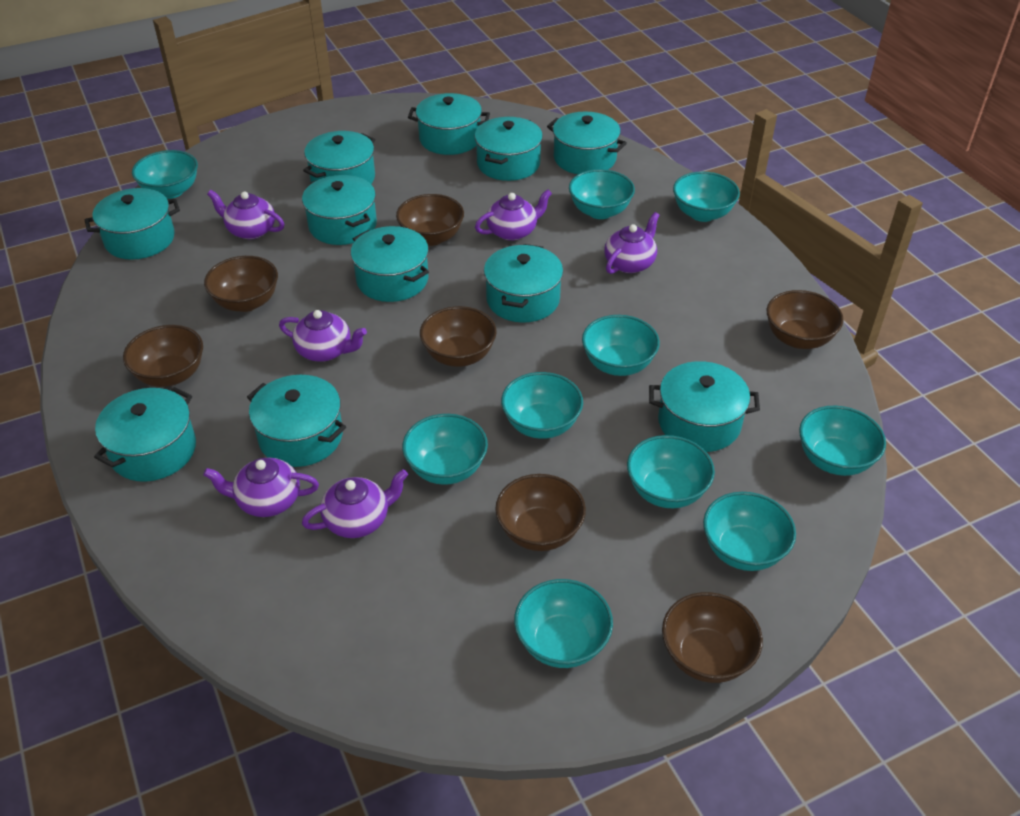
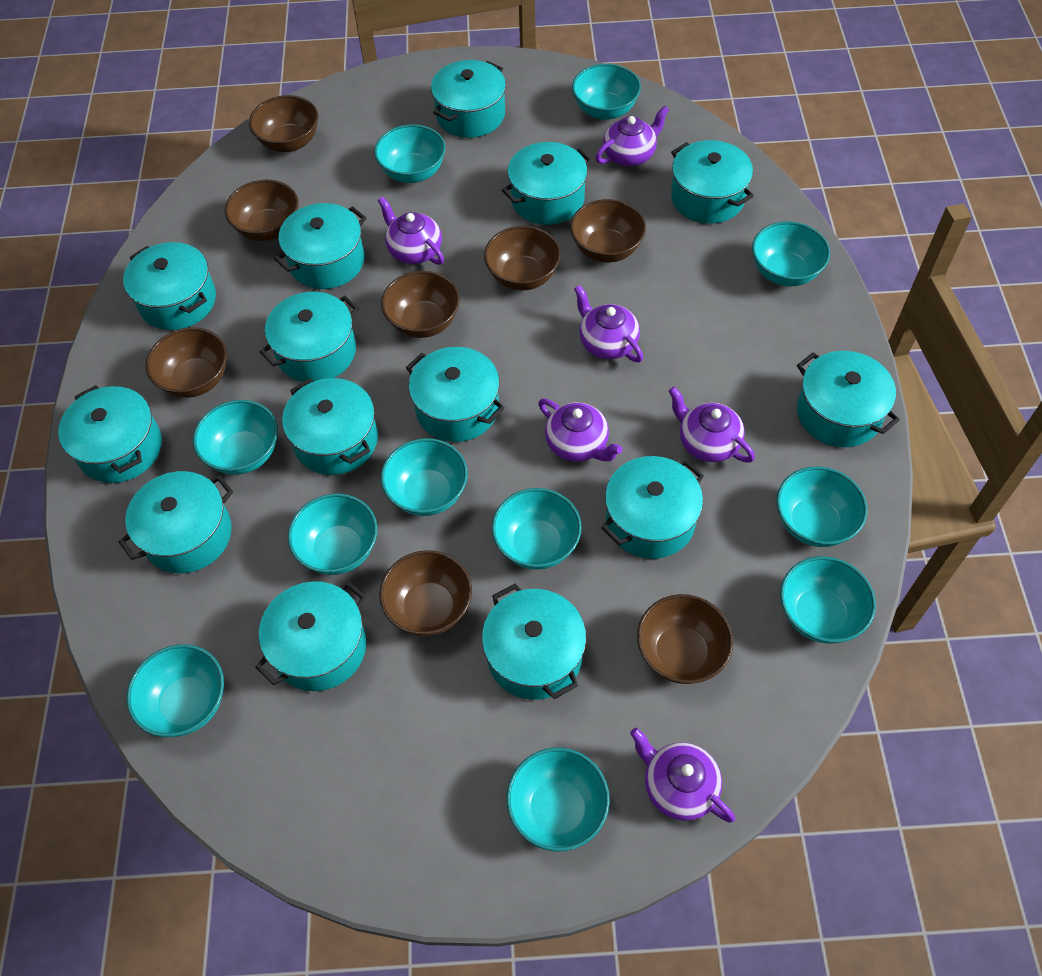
brown bowl: 7 -> 8
turquoise bowl: 10 -> 11
turquoise pot: 11 -> 14

